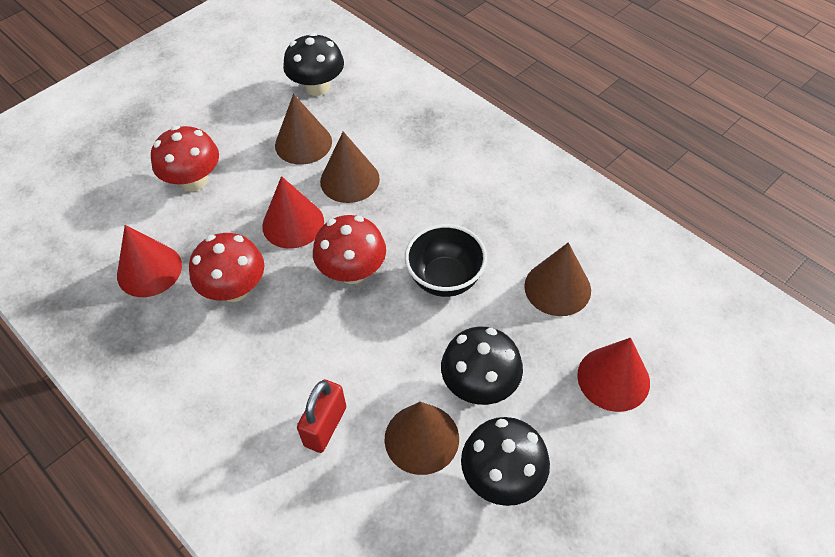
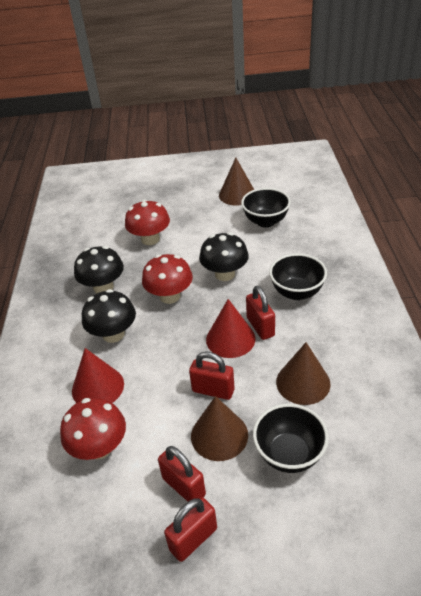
black bowl: 1 -> 3
brown cone: 4 -> 3
red cone: 3 -> 2
red padlock: 1 -> 4

